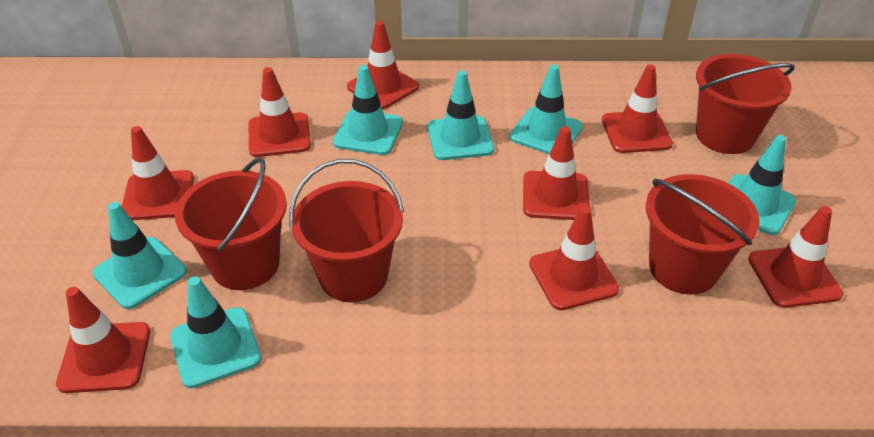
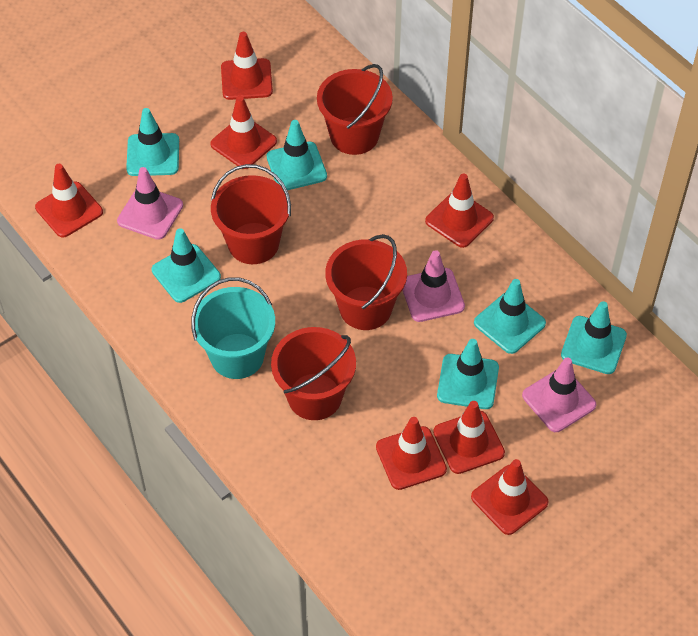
pink traffic cone: 0 -> 3
red traffic cone: 8 -> 7
turquoise bucket: 0 -> 1

